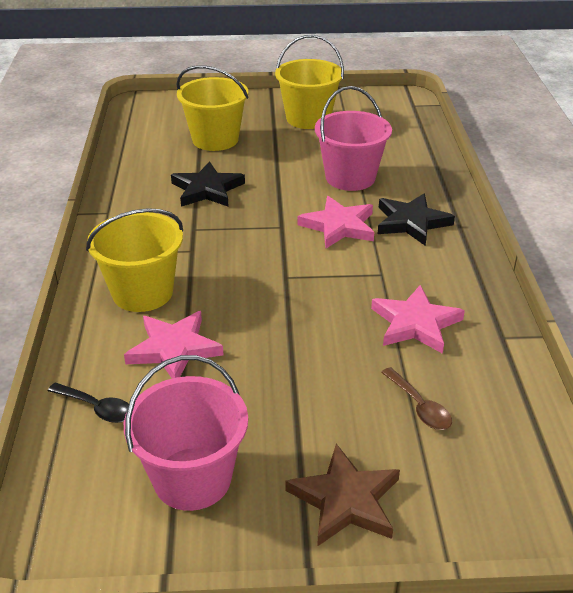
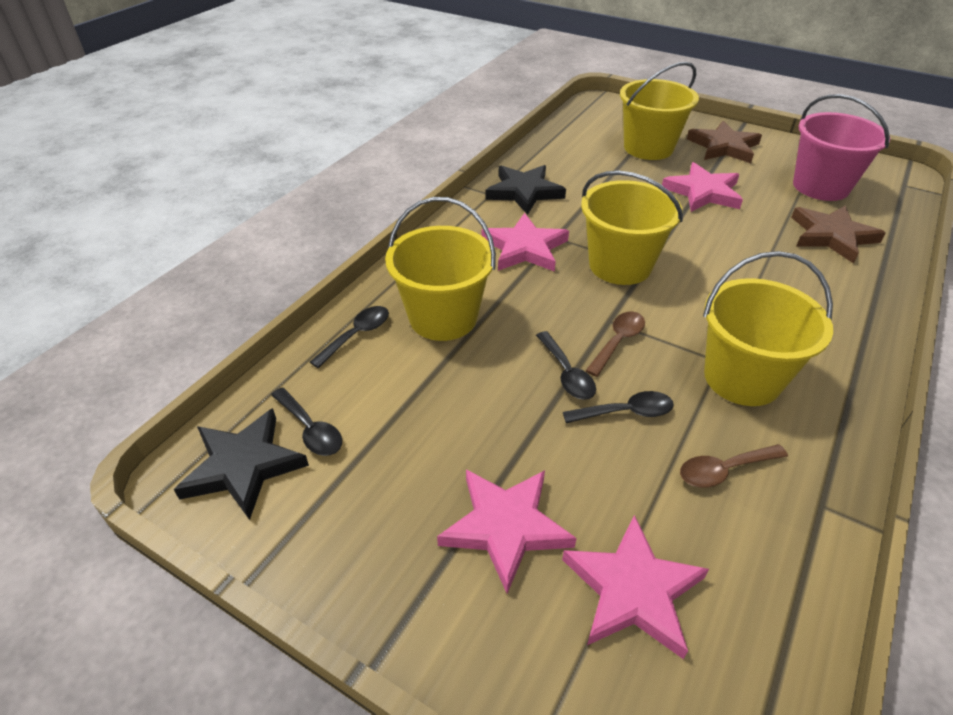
black spoon: 1 -> 4
brown spoon: 1 -> 2
brown star: 1 -> 2
pink bucket: 2 -> 1
pink star: 3 -> 4
yellow bucket: 3 -> 4

